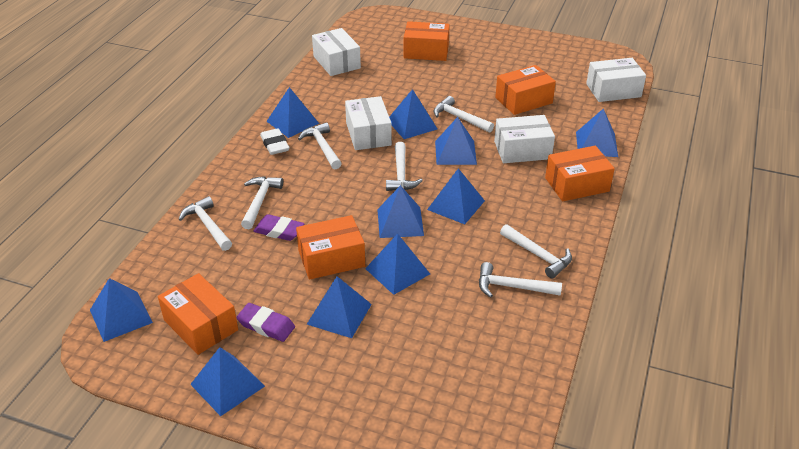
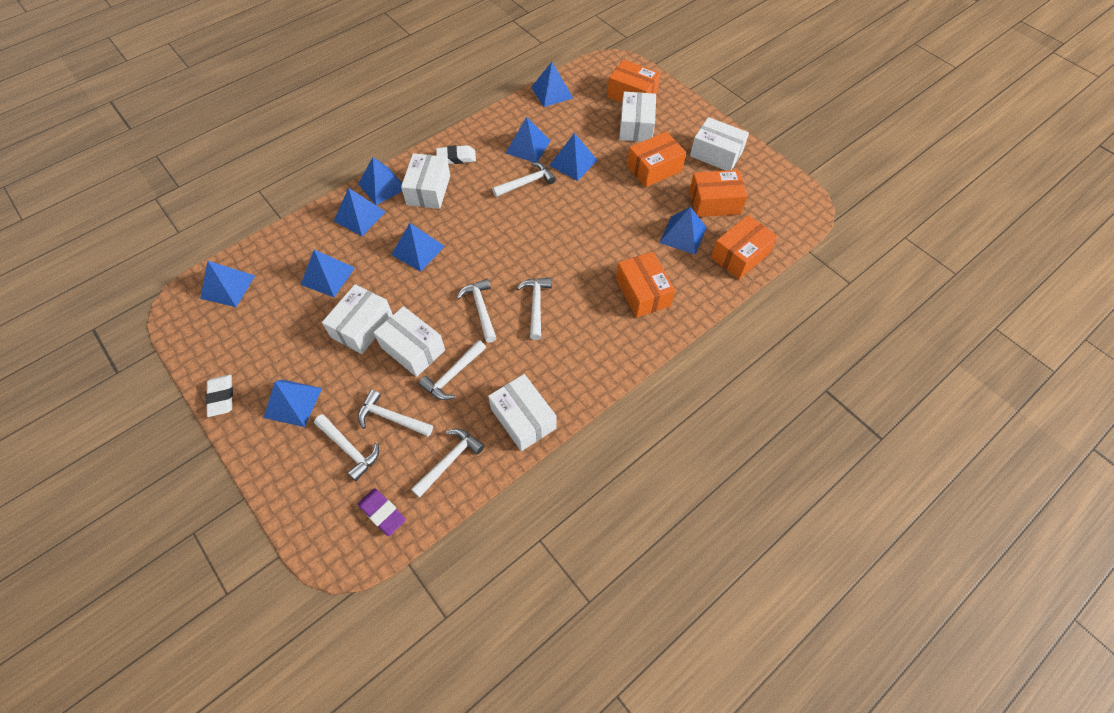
purple eraser: 2 -> 1
white box: 4 -> 6
white eraser: 1 -> 2

